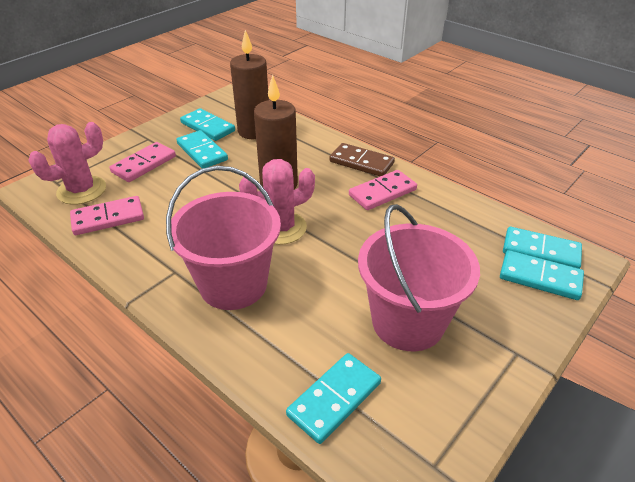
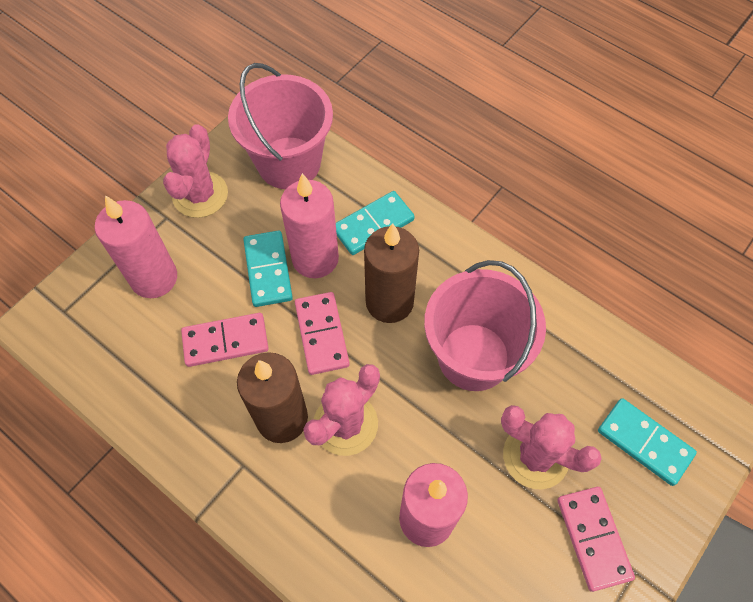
brown domino: 1 -> 0
pink cactus: 2 -> 3
pink candle: 0 -> 3
turquoise domino: 5 -> 3

